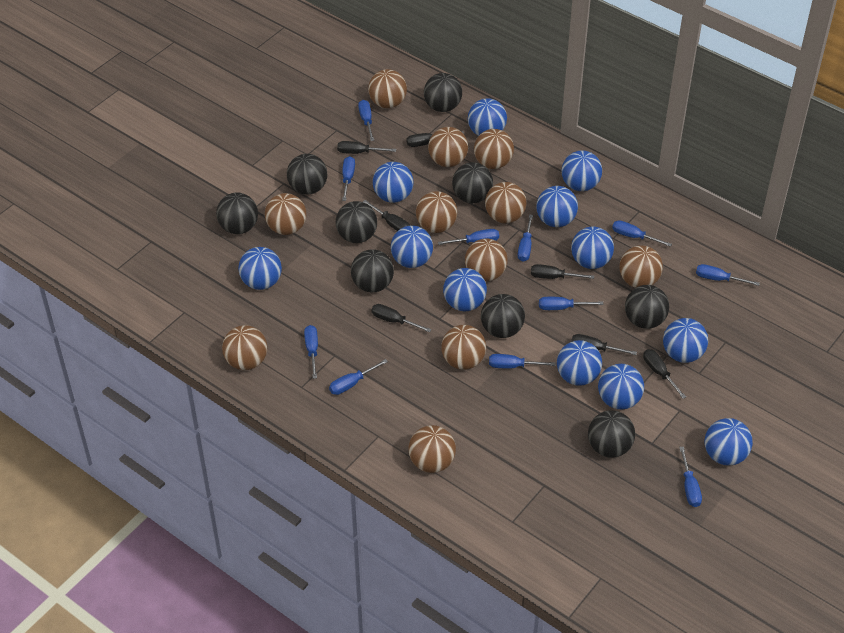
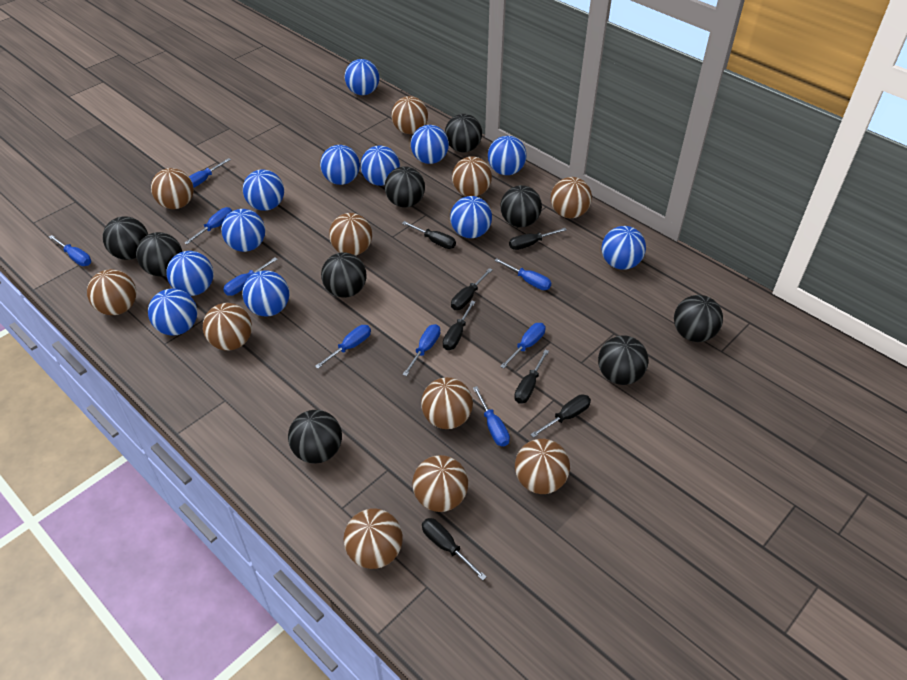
blue screwdriver: 11 -> 9

